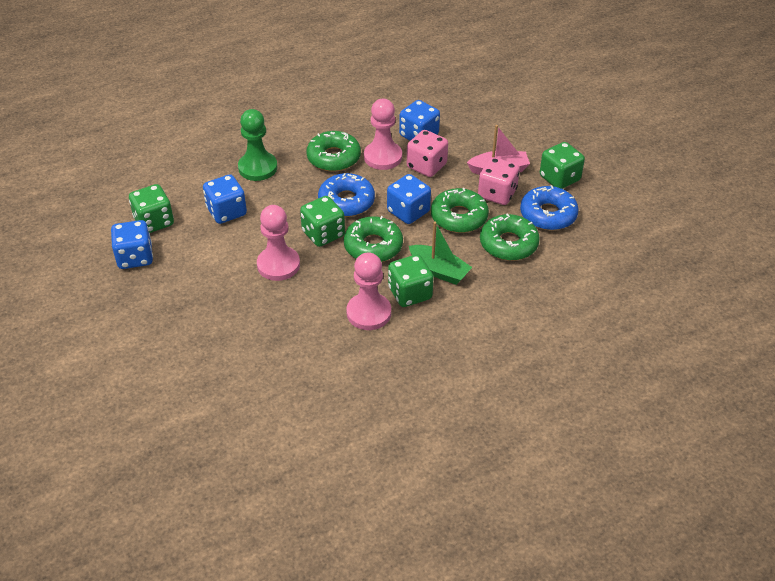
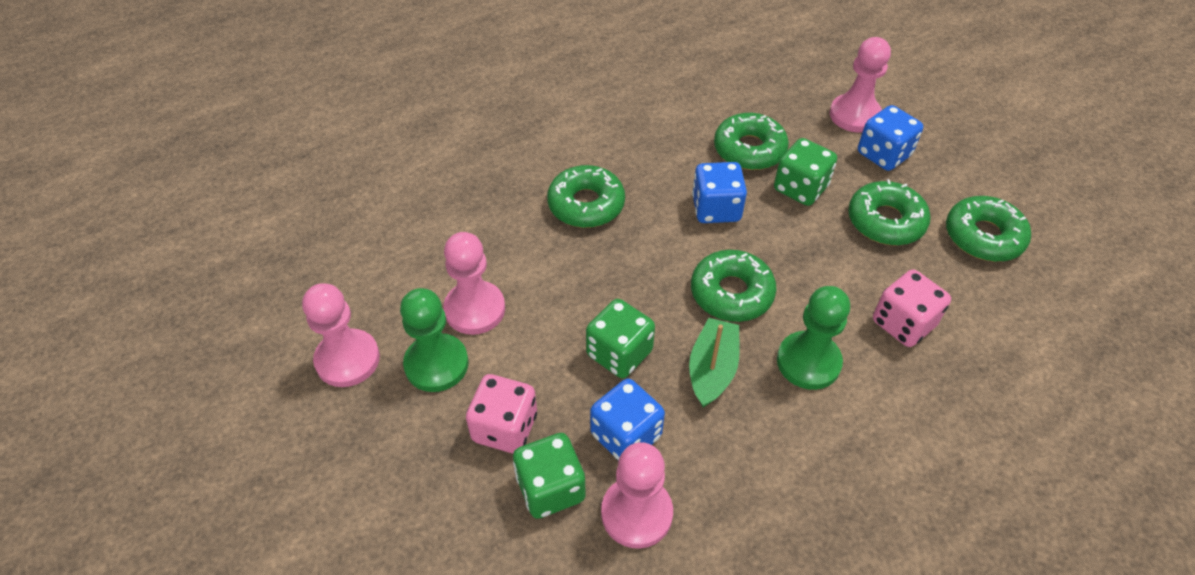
blue dice: 4 -> 3
blue donut: 2 -> 0
green dice: 4 -> 3
green donut: 4 -> 5
green pawn: 1 -> 2
pink boat: 1 -> 0
pink pawn: 3 -> 4

